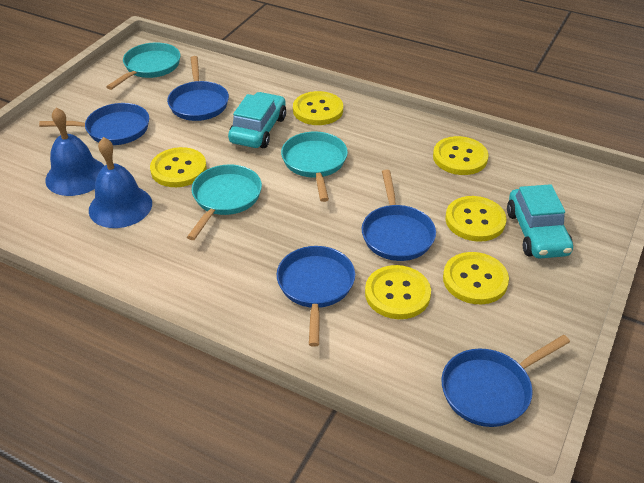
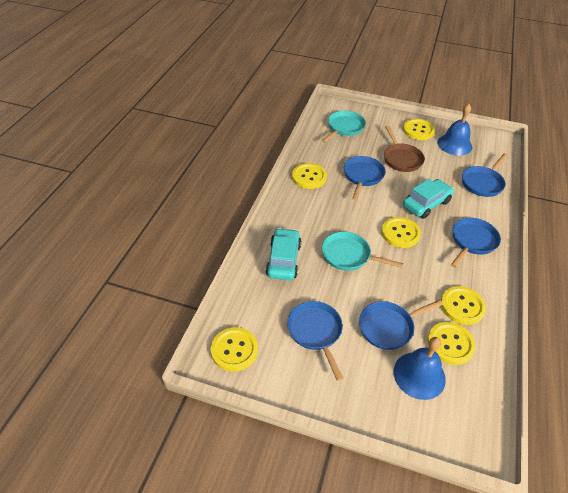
brown pan: 0 -> 1
turquoise pan: 3 -> 2

